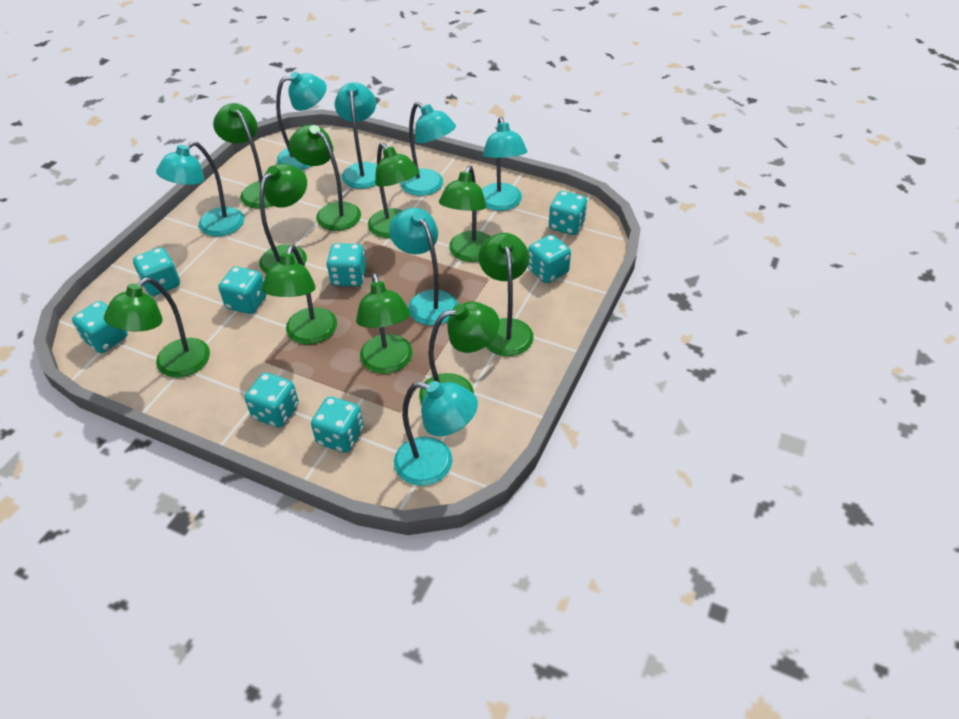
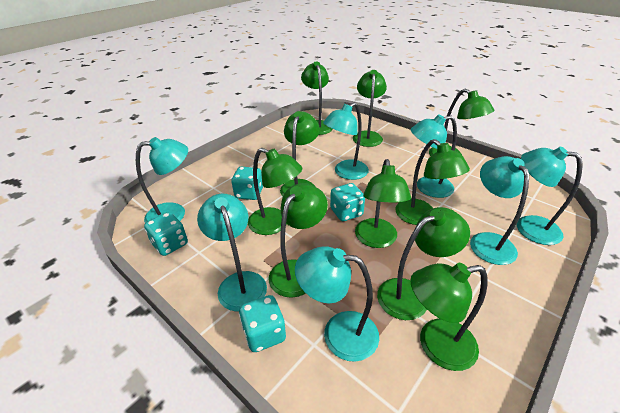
turquoise dice: 8 -> 4

